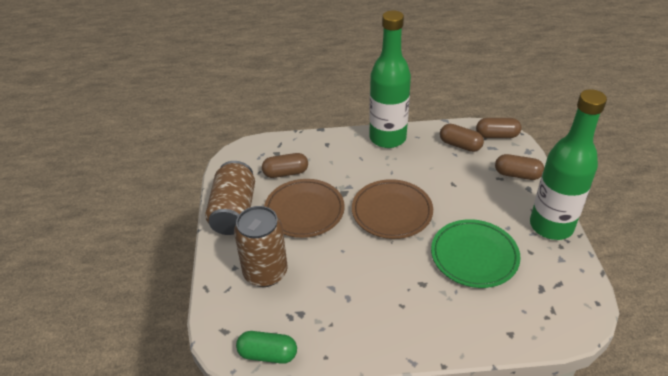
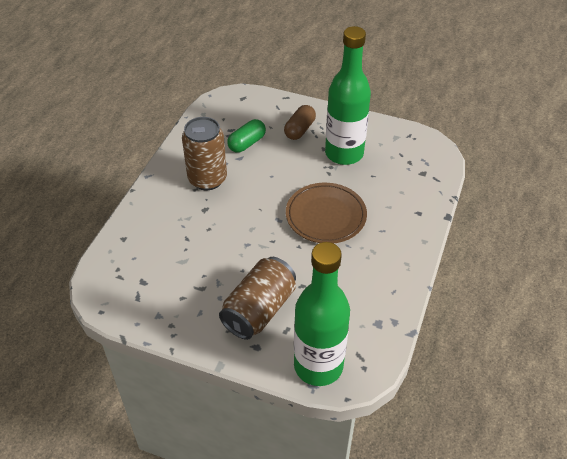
brown capsule: 4 -> 1
brown plate: 2 -> 1
green plate: 1 -> 0

